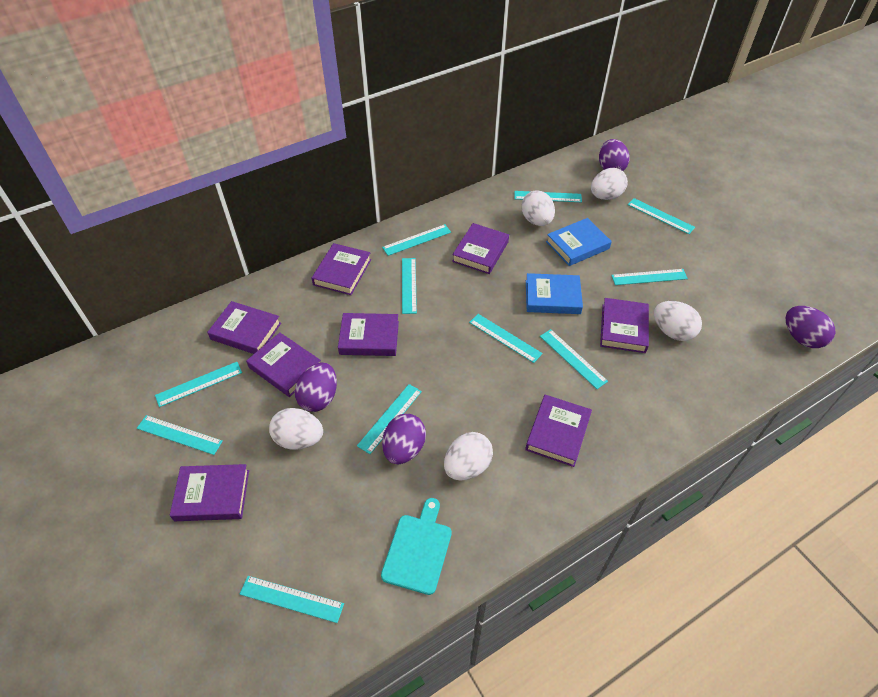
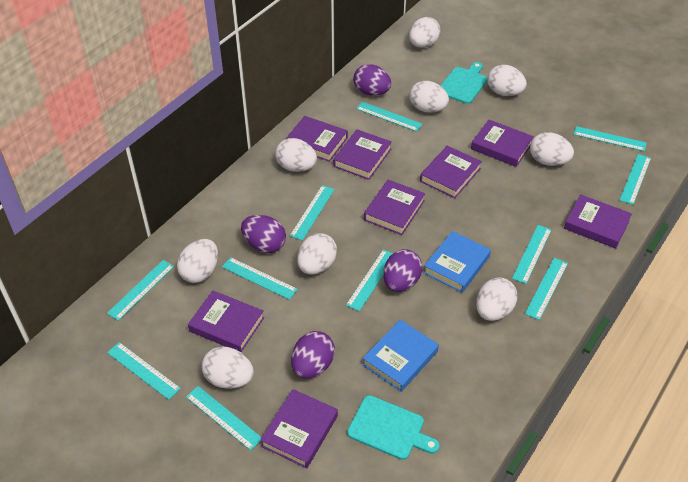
turquoise cutting board: 1 -> 2
white egg: 5 -> 9

